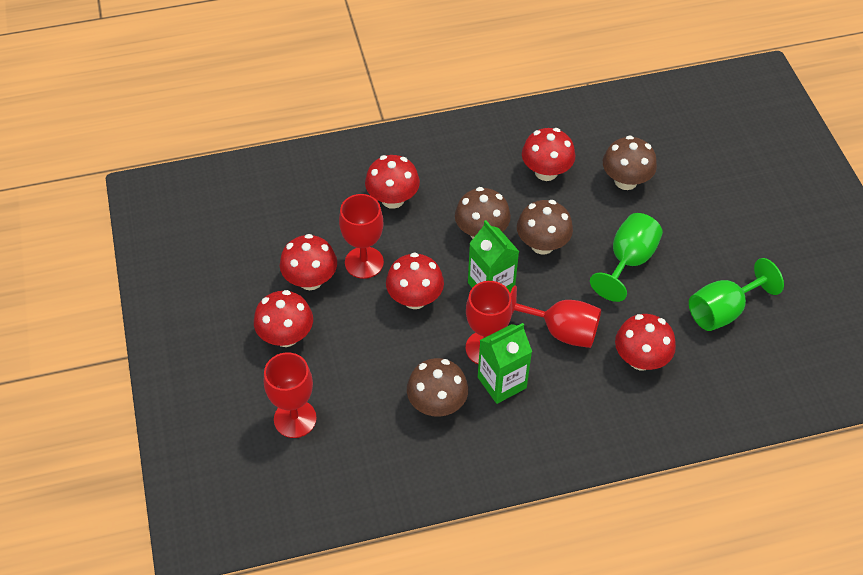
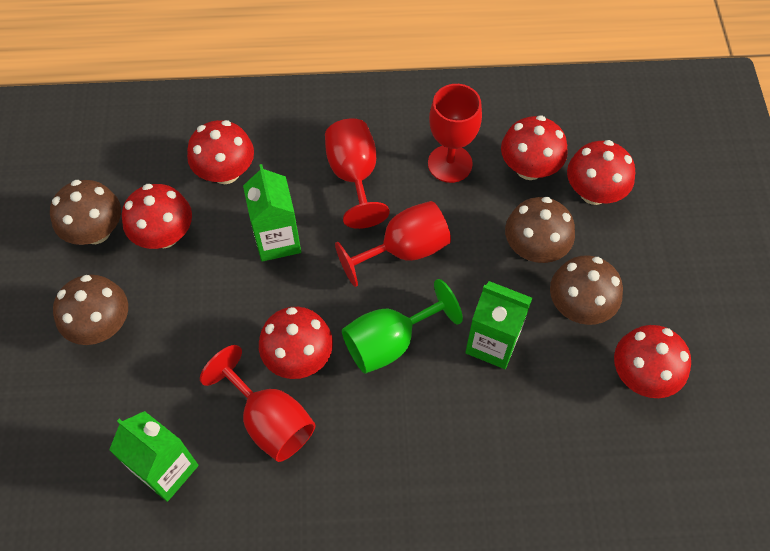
green carton: 2 -> 3
green goblet: 2 -> 1

